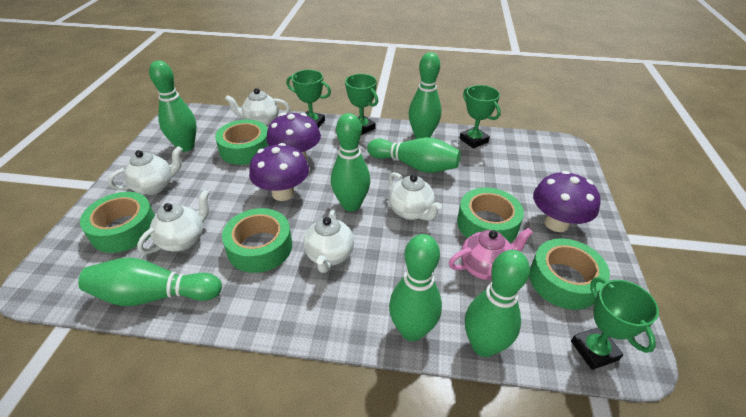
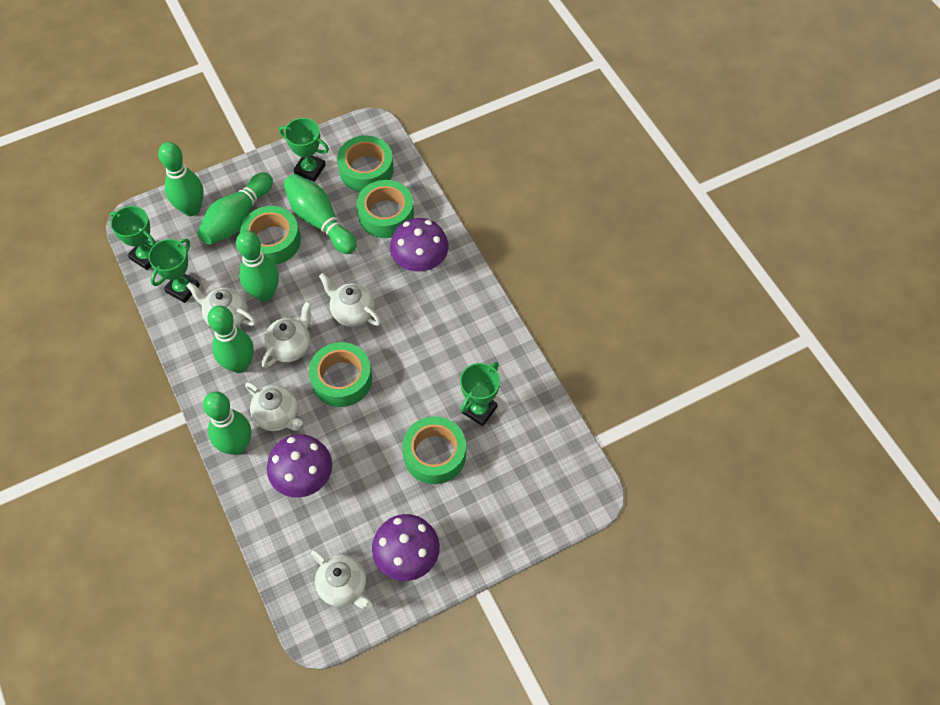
green bowling pin: 7 -> 6
pink teapot: 1 -> 0

